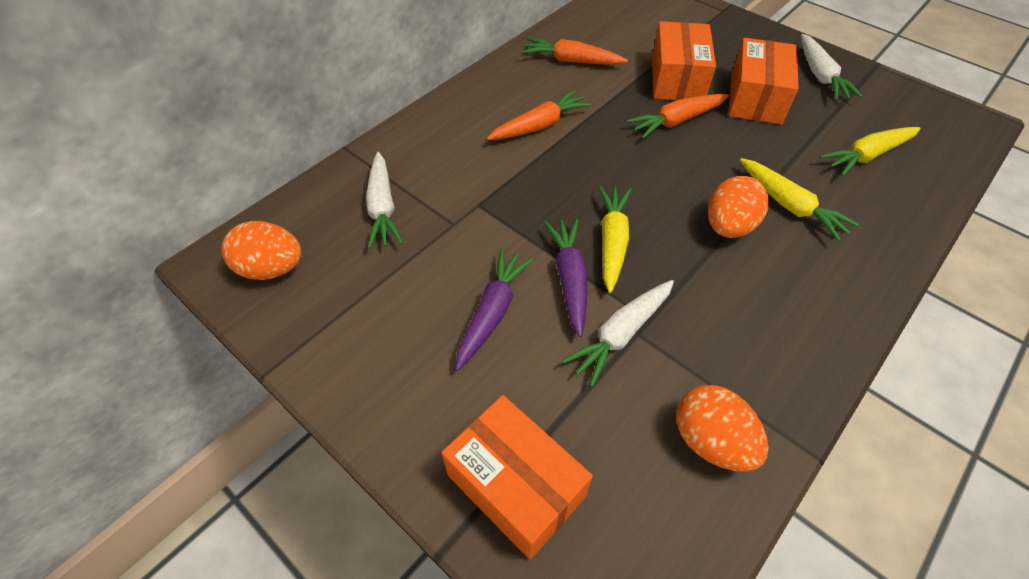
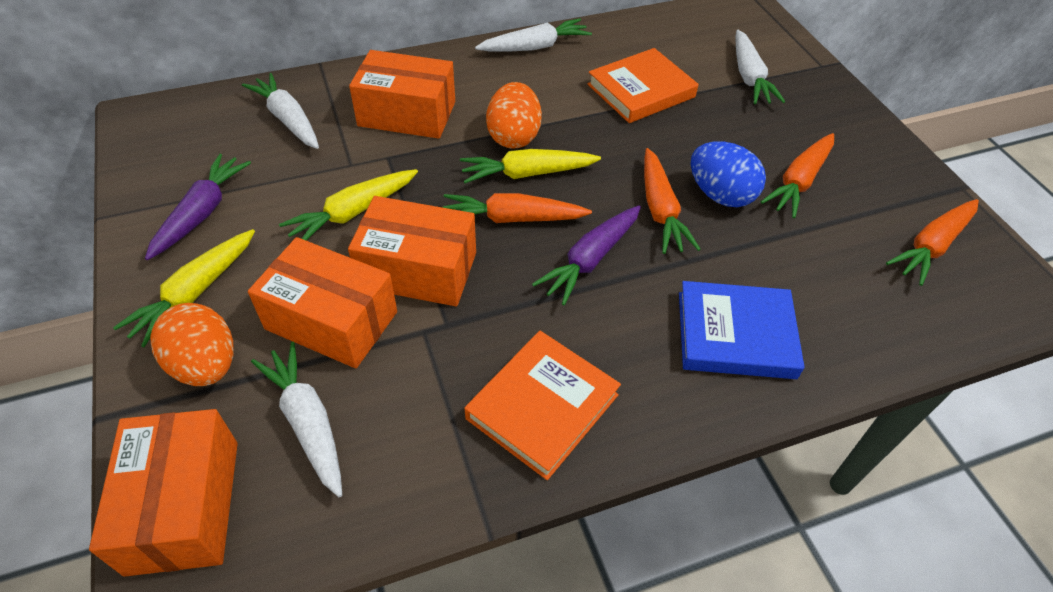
blue book: 0 -> 1
blue egg: 0 -> 1
orange book: 0 -> 2
orange box: 3 -> 4
orange carrot: 3 -> 4
orange egg: 3 -> 2
white carrot: 3 -> 4

